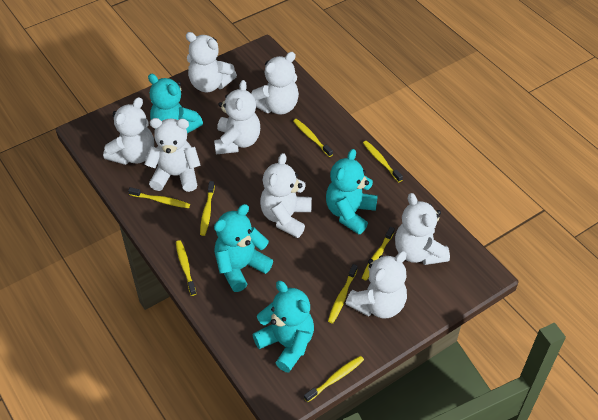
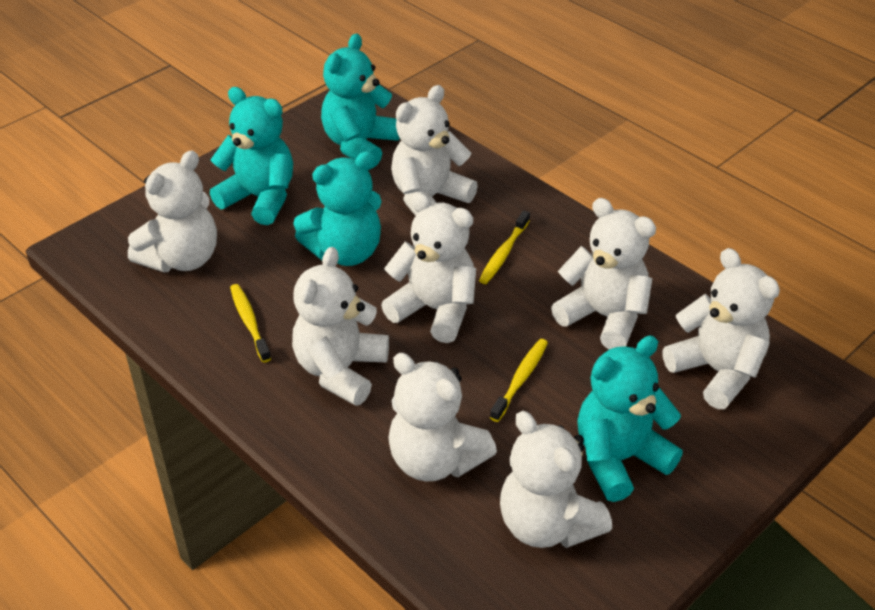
yellow toothbrush: 8 -> 3

